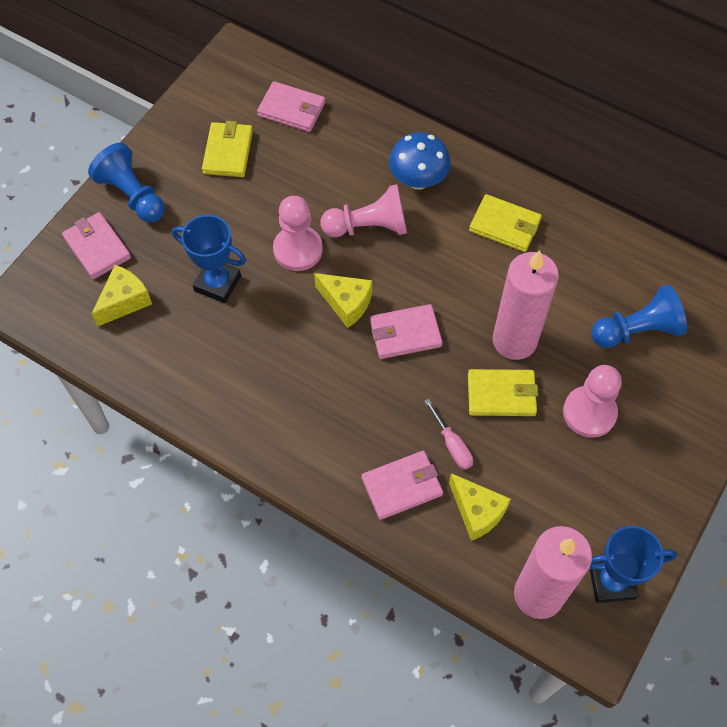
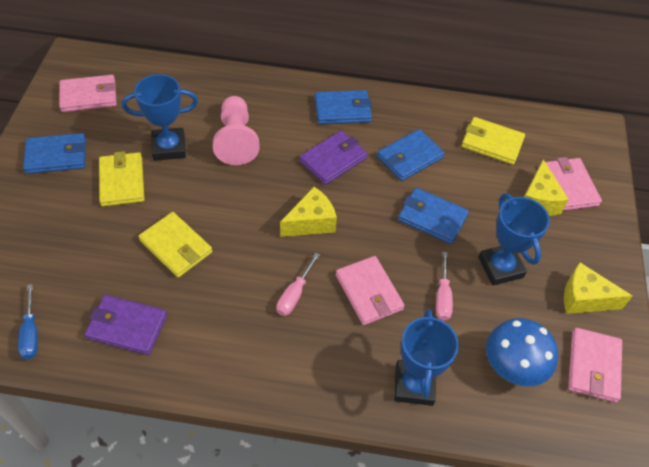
blue pawn: 2 -> 0
blue screwdriver: 0 -> 1
blue trophy: 2 -> 3
blue wallet: 0 -> 4
pink candle: 2 -> 0
pink pawn: 3 -> 1
pink screwdriver: 1 -> 2
purple wallet: 0 -> 2

